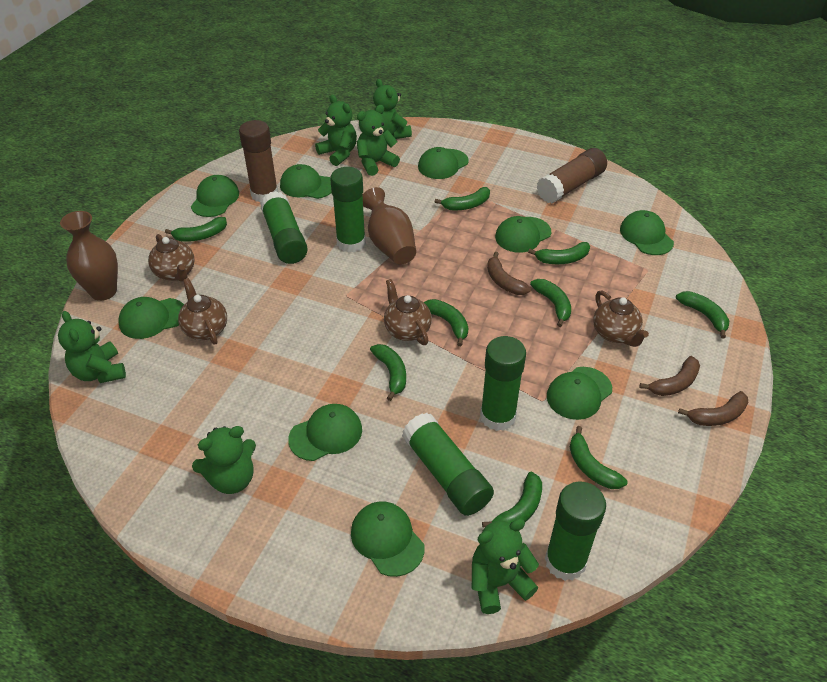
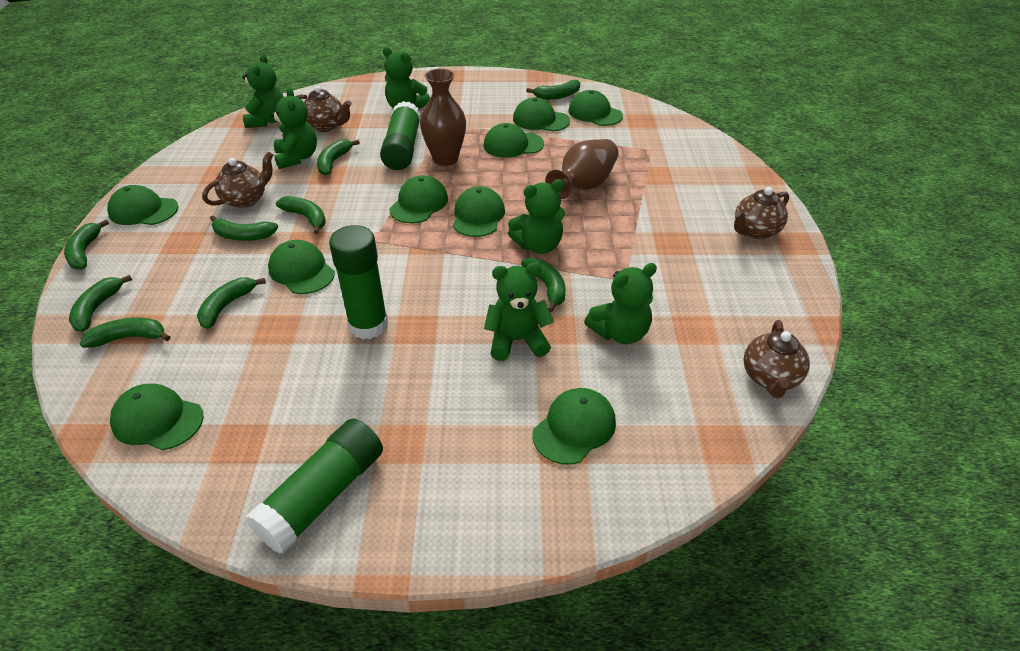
brown banana: 3 -> 0
brown glue stick: 2 -> 0
green glue stick: 5 -> 3

